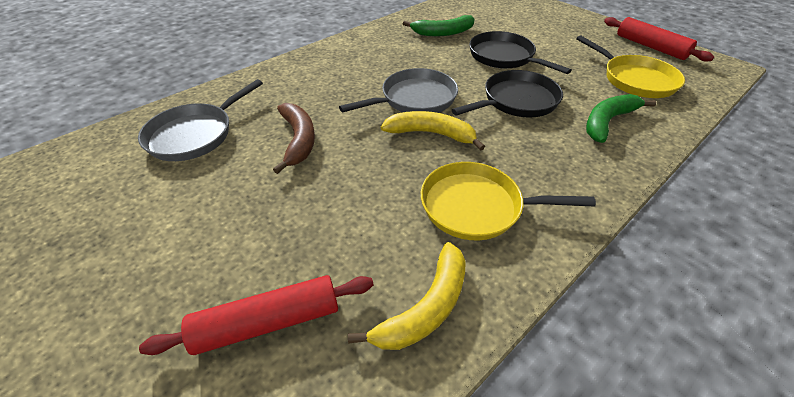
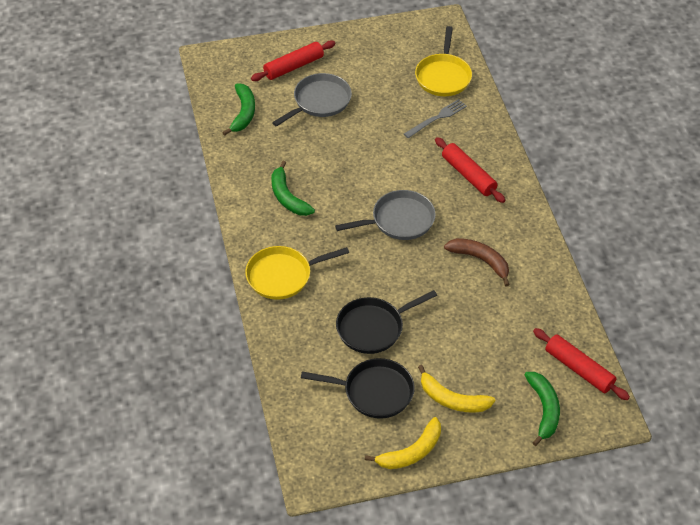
green banana: 2 -> 3
grey fork: 0 -> 1
red rolling pin: 2 -> 3

